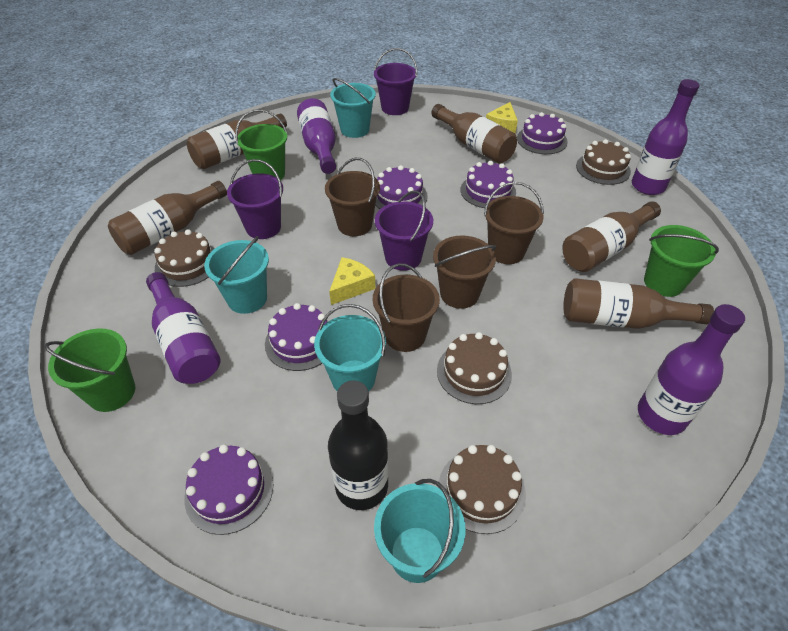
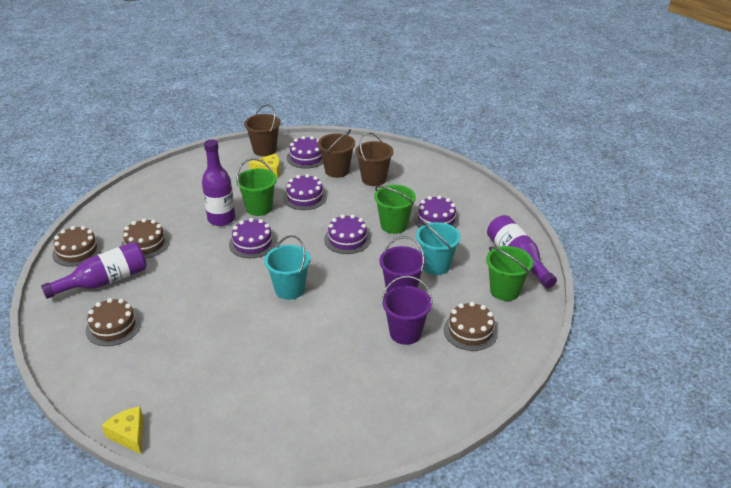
black bottle: 1 -> 0
brown bottle: 5 -> 0
brown bucket: 4 -> 3
purple bottle: 4 -> 3
purple bucket: 3 -> 2
turquoise bucket: 4 -> 2

